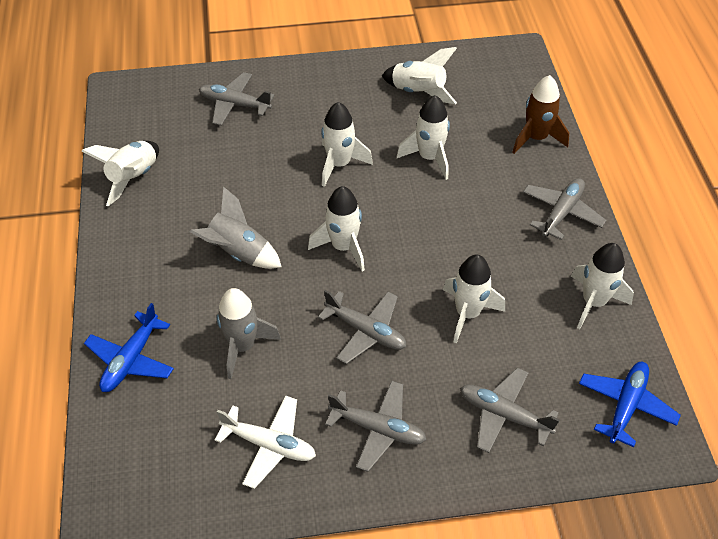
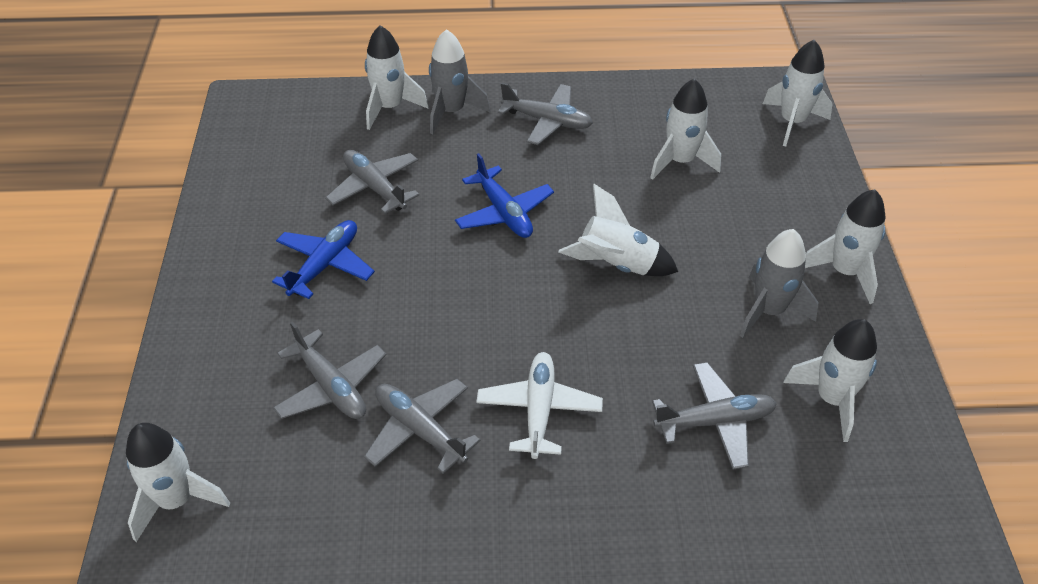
brown rocket: 1 -> 0

